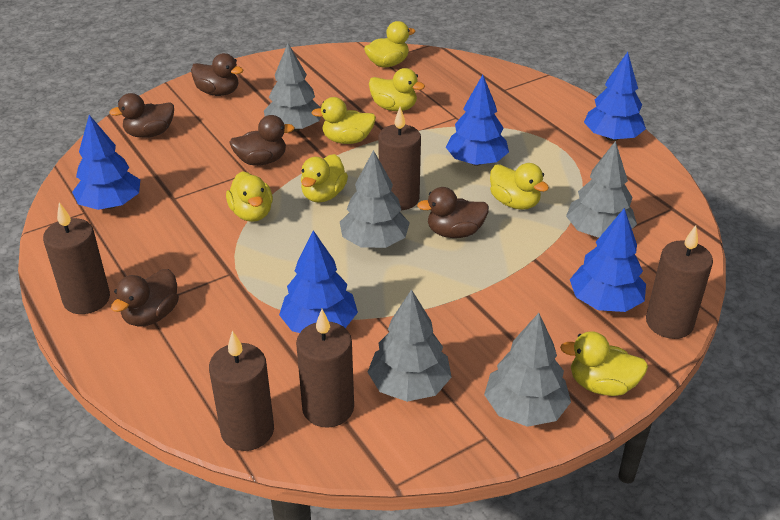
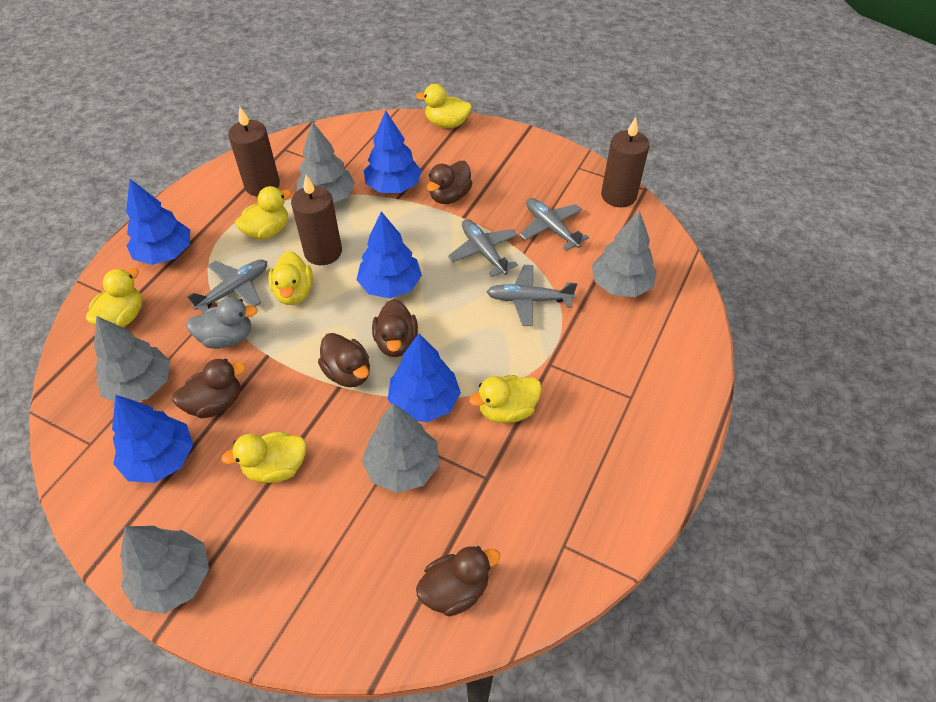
brown candle: 5 -> 3
grey duck: 0 -> 1
grey plane: 0 -> 4
yellow duck: 7 -> 6

